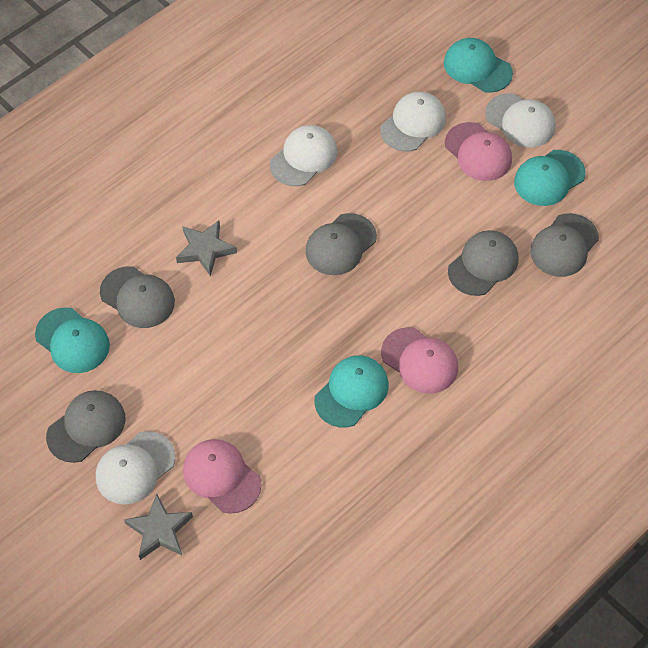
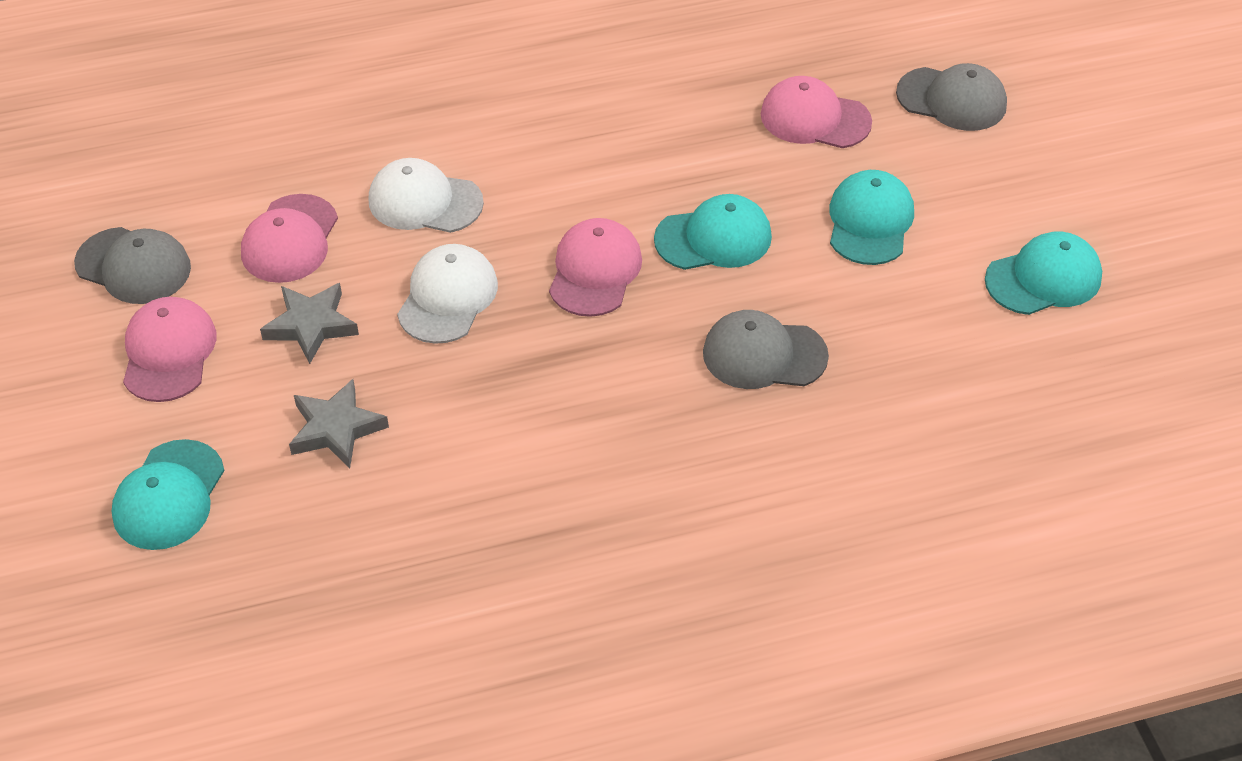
grey cap: 5 -> 3
pink cap: 3 -> 4
white cap: 4 -> 2

